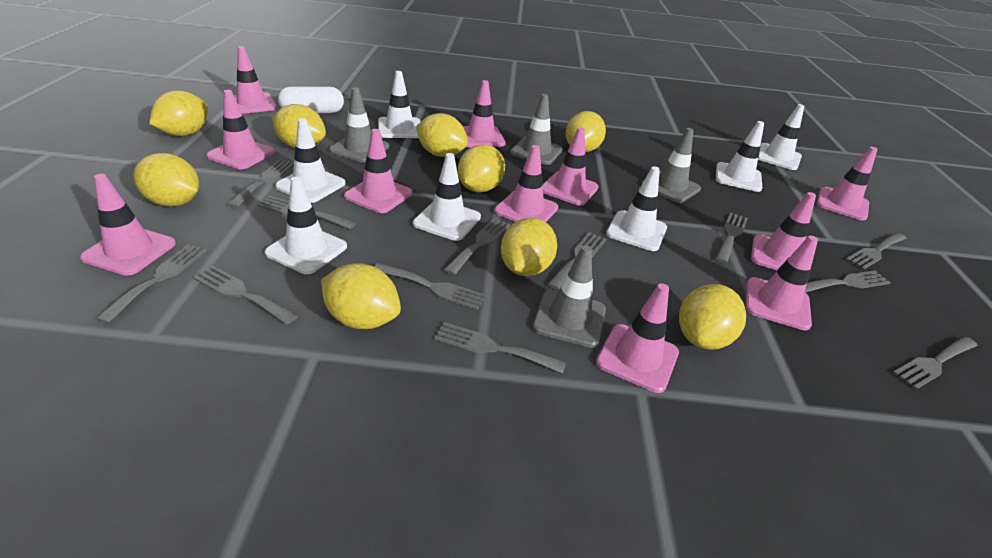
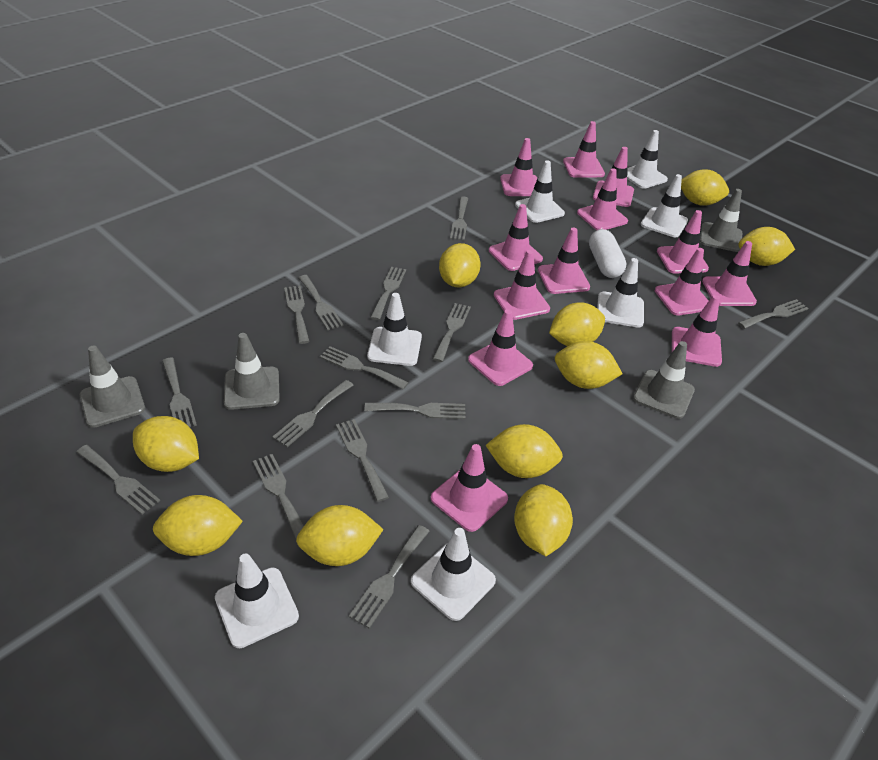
grey fork: 12 -> 14
pink traffic cone: 11 -> 13
yellow lemon: 9 -> 10

